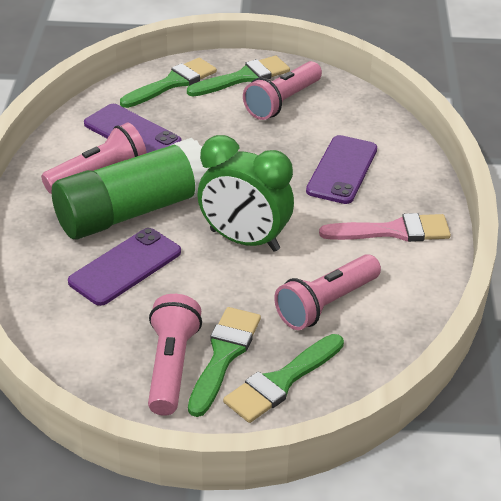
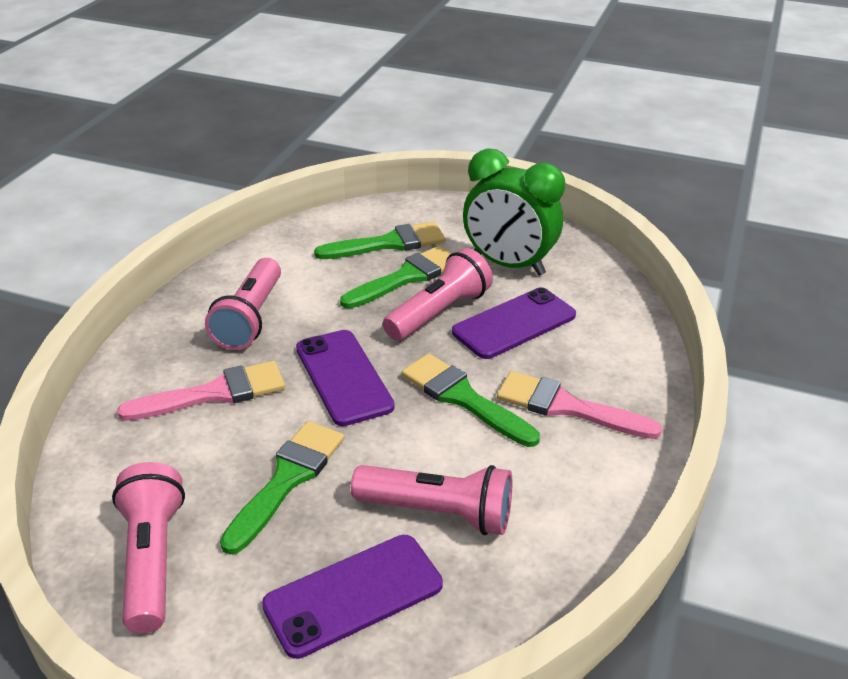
green glue stick: 1 -> 0
pink brush: 1 -> 2

